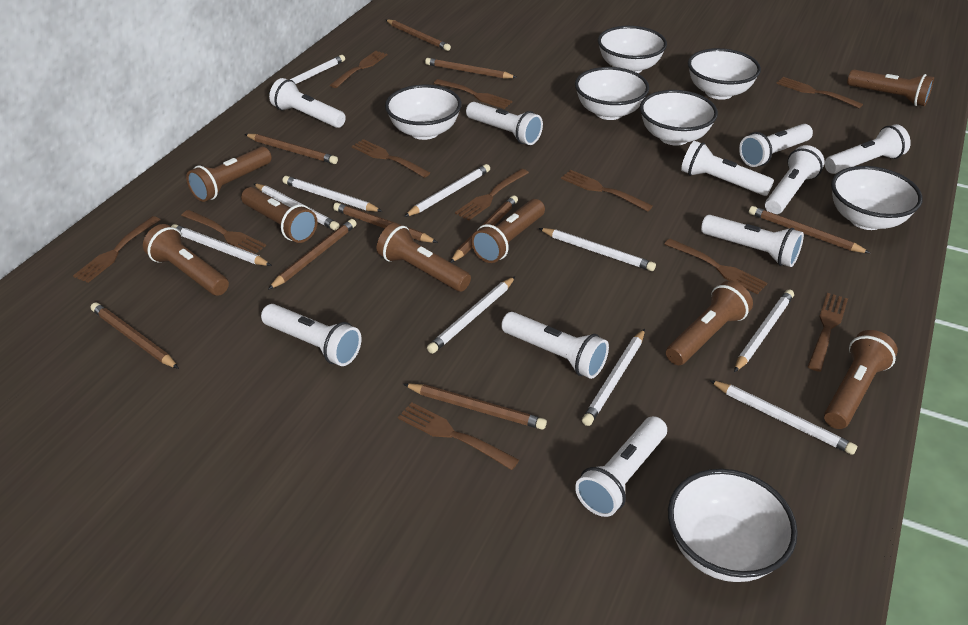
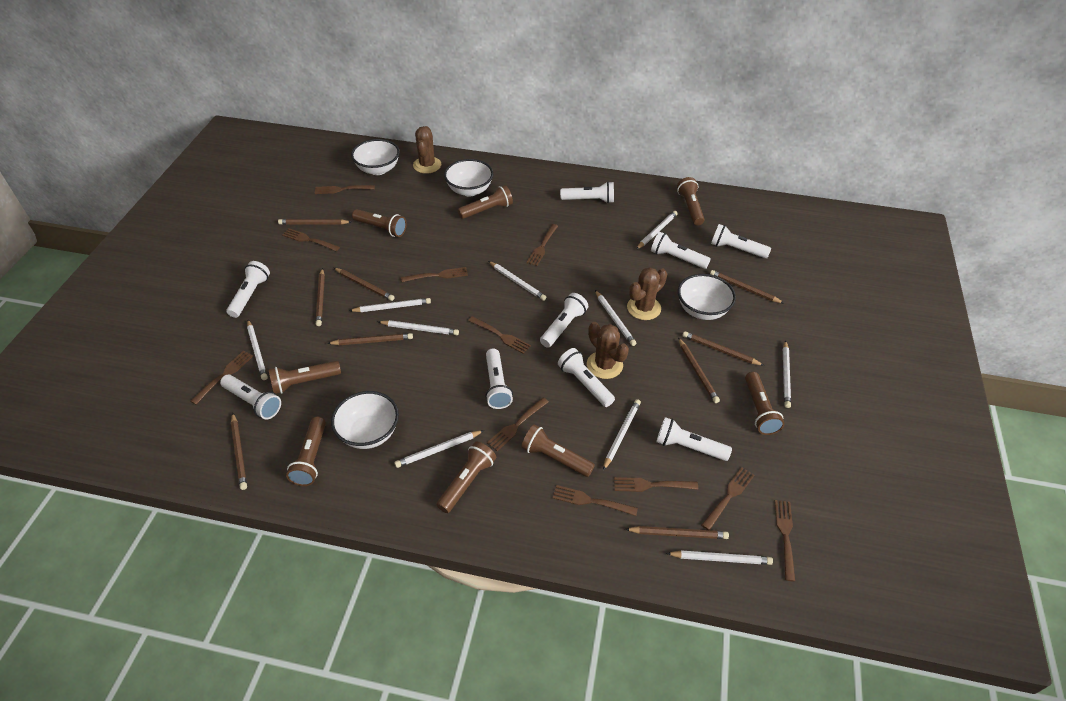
brown cactus: 0 -> 3
white bowl: 7 -> 4
white flashlight: 10 -> 9

